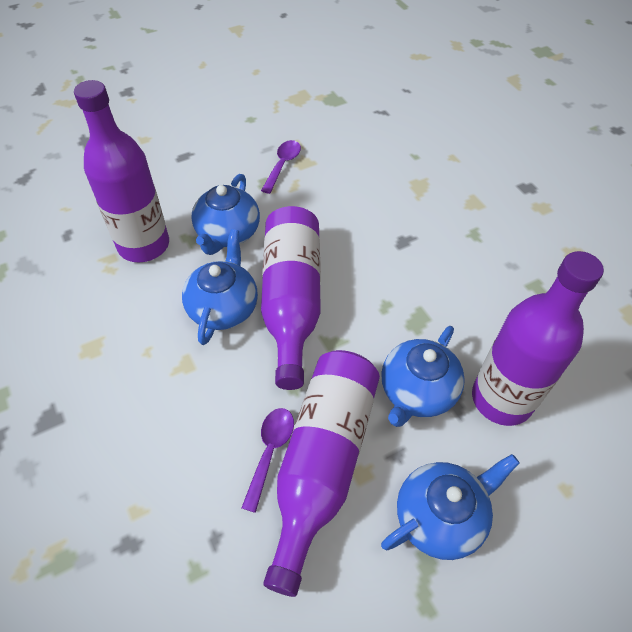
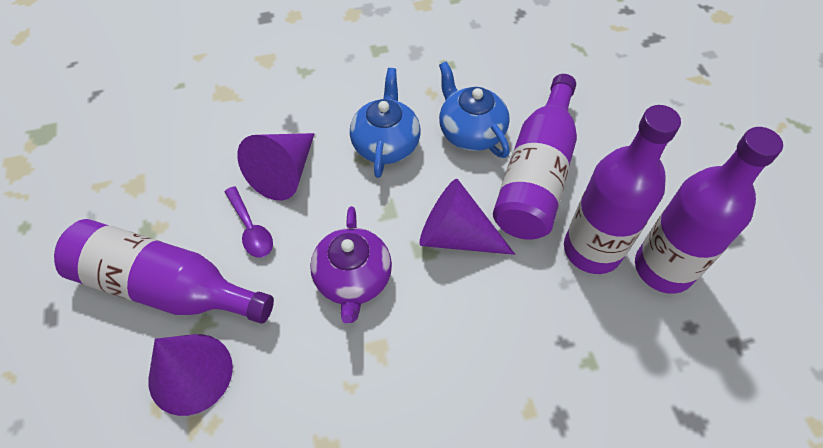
blue teapot: 4 -> 2
purple cone: 0 -> 3
purple spoon: 2 -> 1
purple teapot: 0 -> 1

